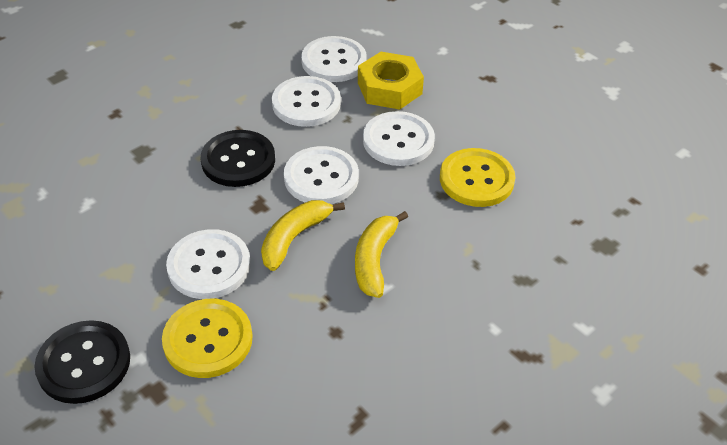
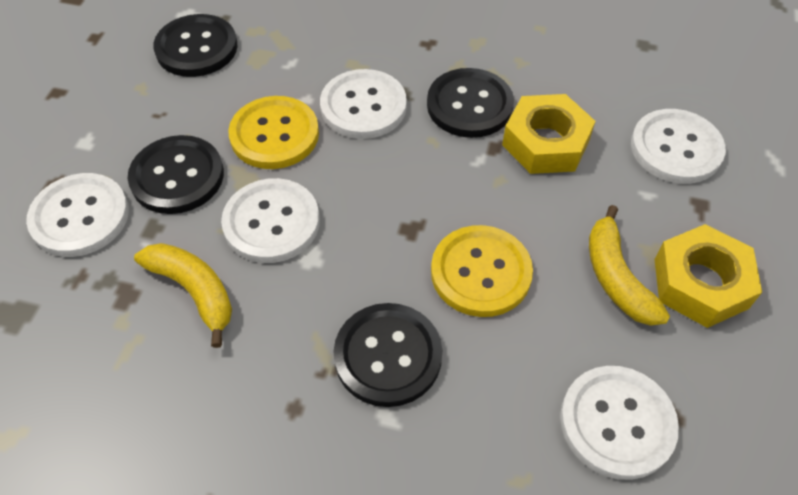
black button: 2 -> 4
yellow nut: 1 -> 2

